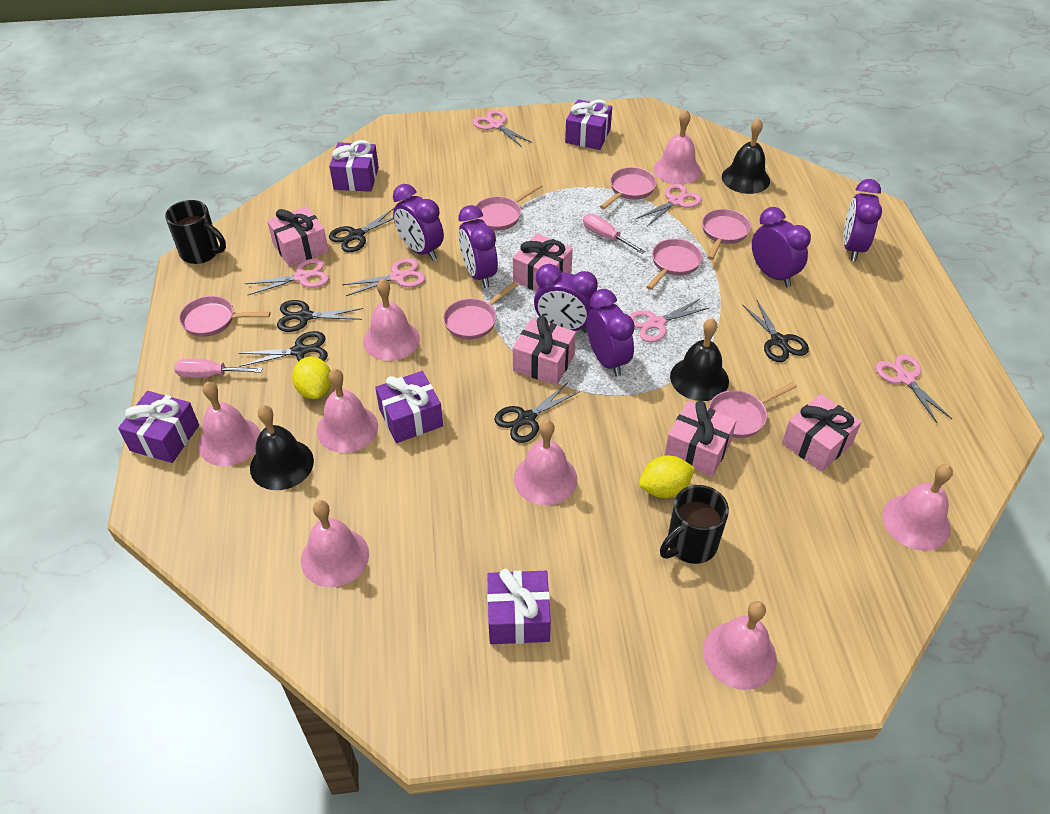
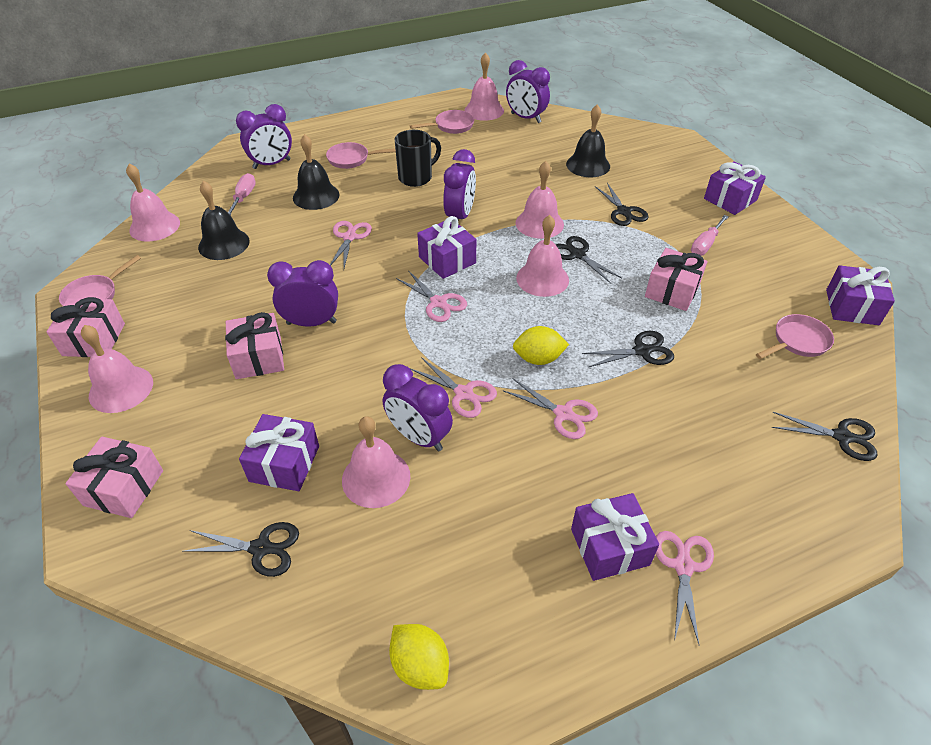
black mug: 2 -> 1
pink bell: 8 -> 6
pink gift: 5 -> 4
pink pan: 7 -> 4
pink scissors: 6 -> 5
purple clock: 6 -> 5

